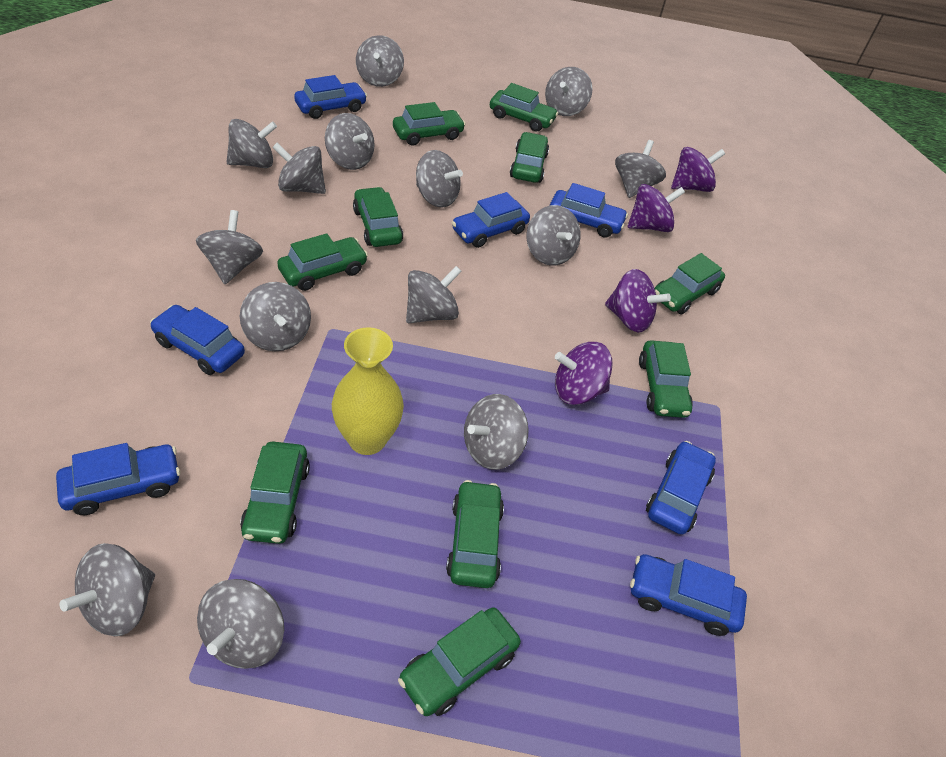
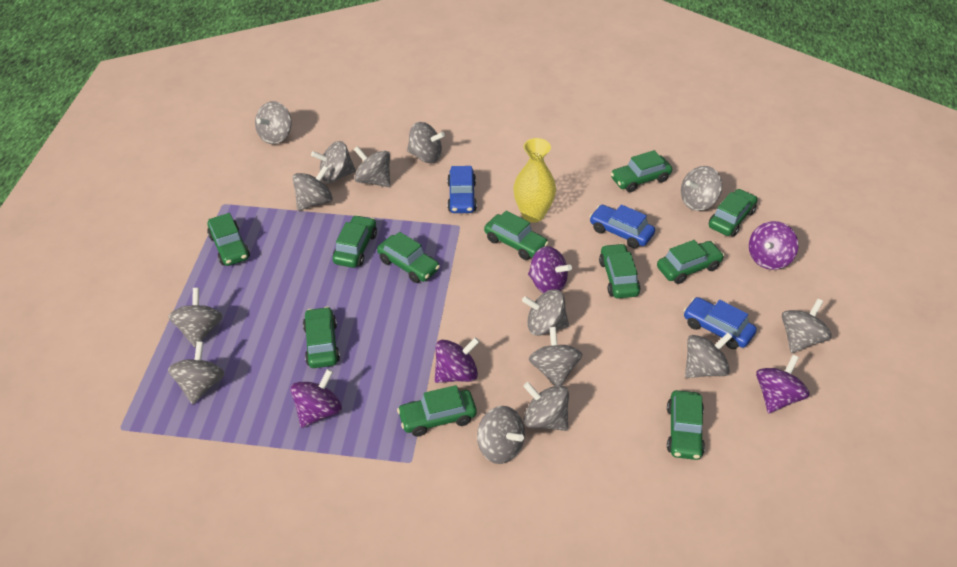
blue car: 7 -> 3
green car: 10 -> 11
purple spinning top: 4 -> 5

